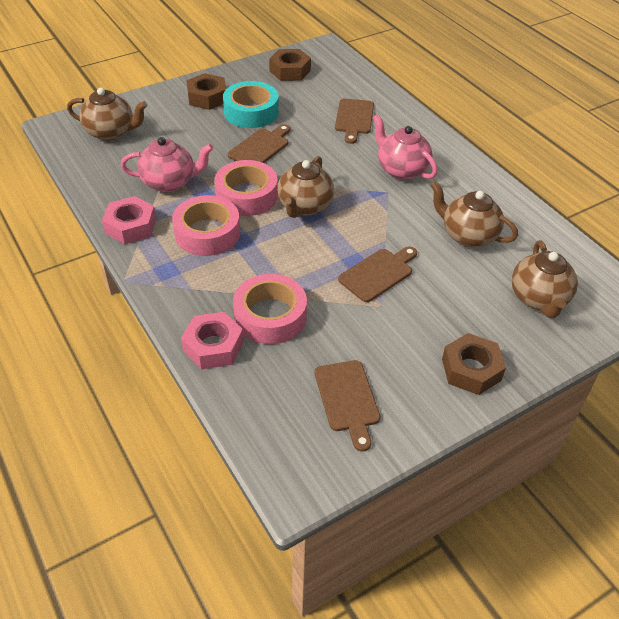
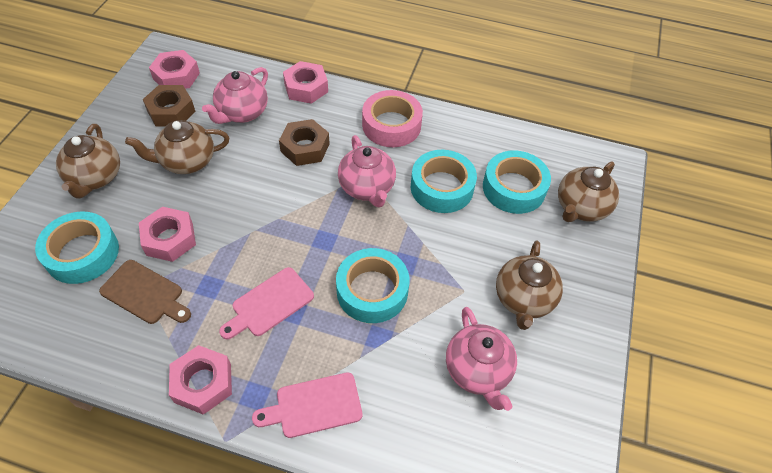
brown cutting board: 4 -> 1
brown nut: 3 -> 2
pink cutting board: 0 -> 2
pink nut: 2 -> 4
pink tape: 3 -> 1
pink teapot: 2 -> 3
turquoise tape: 1 -> 4

